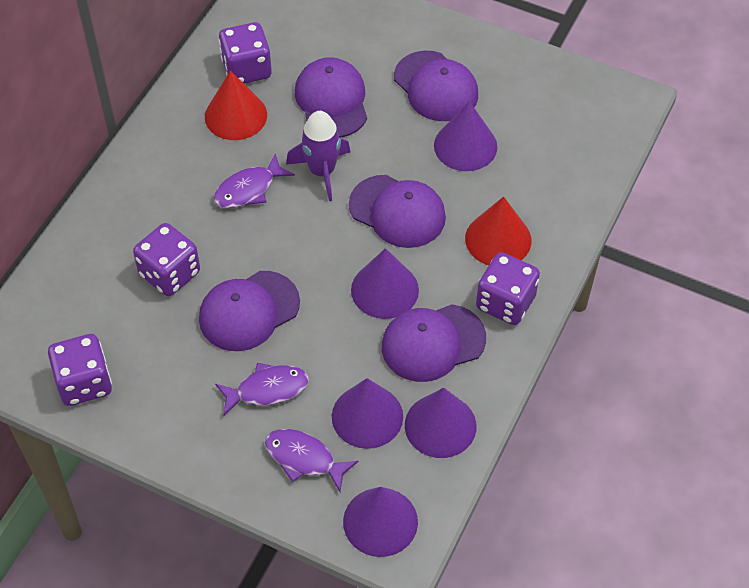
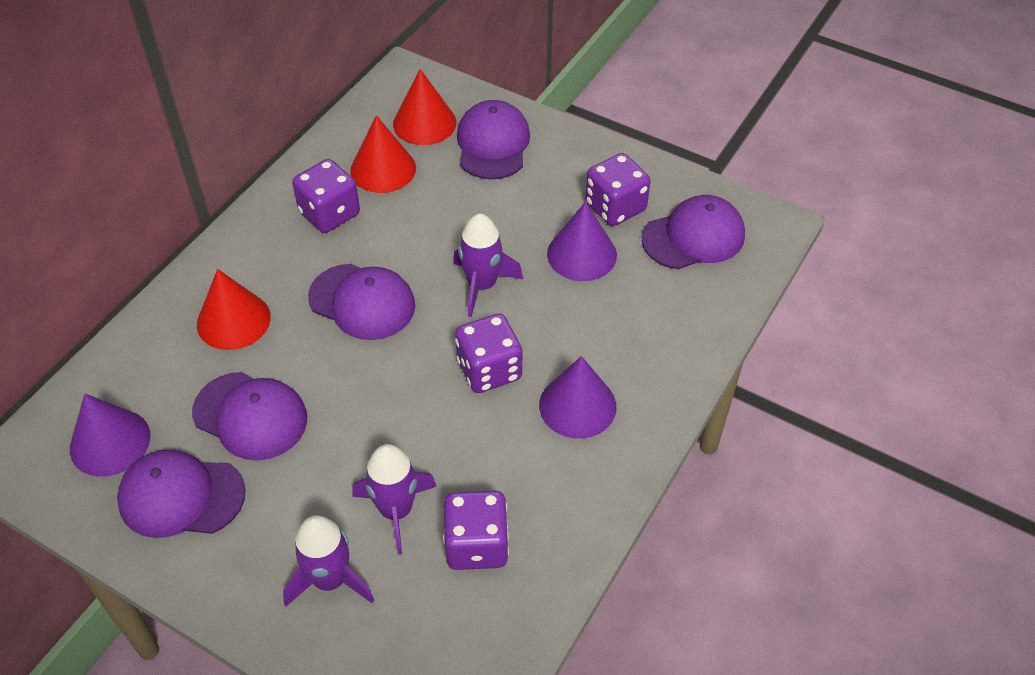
purple cone: 5 -> 3
purple fish: 3 -> 0
purple rocket: 1 -> 3
red cone: 2 -> 3

